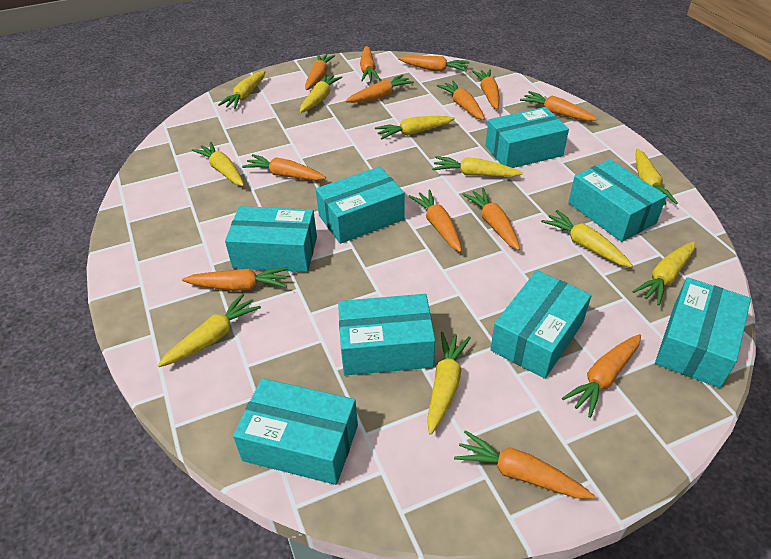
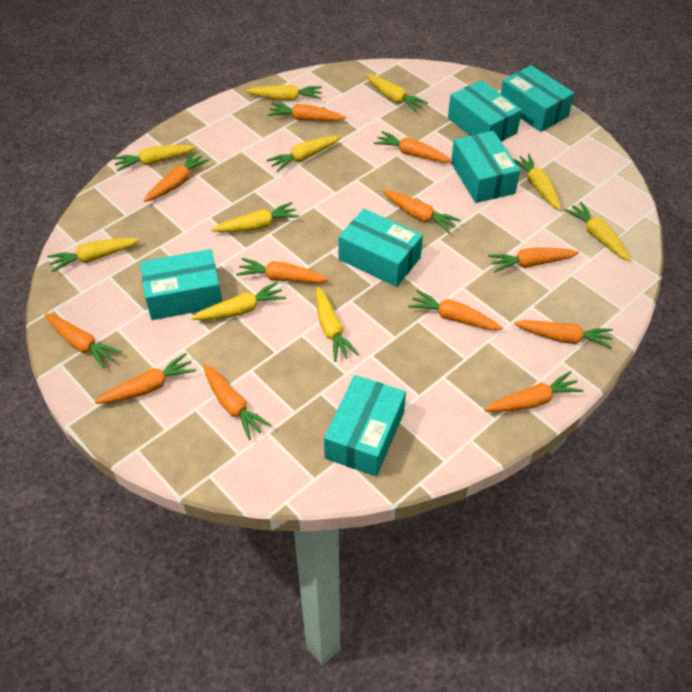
orange carrot: 13 -> 12
turquoise box: 8 -> 6

